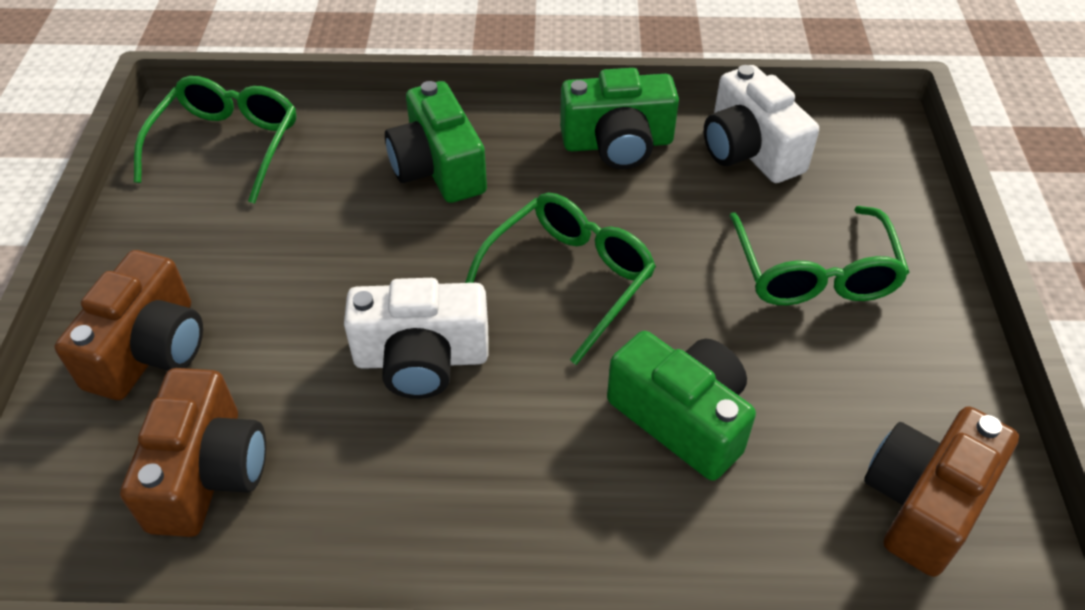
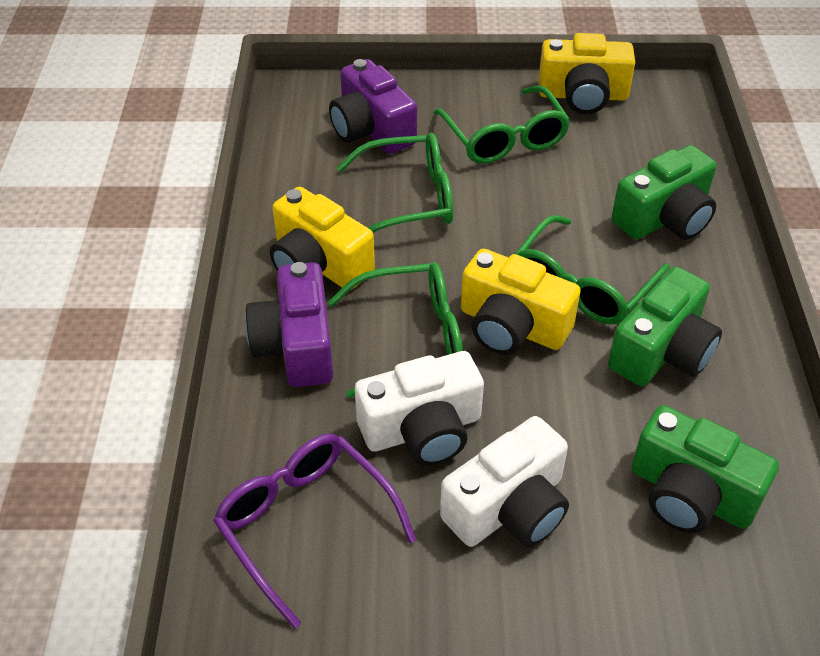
brown camera: 3 -> 0
green glasses: 3 -> 4
purple camera: 0 -> 2
purple glasses: 0 -> 1
yellow camera: 0 -> 3

